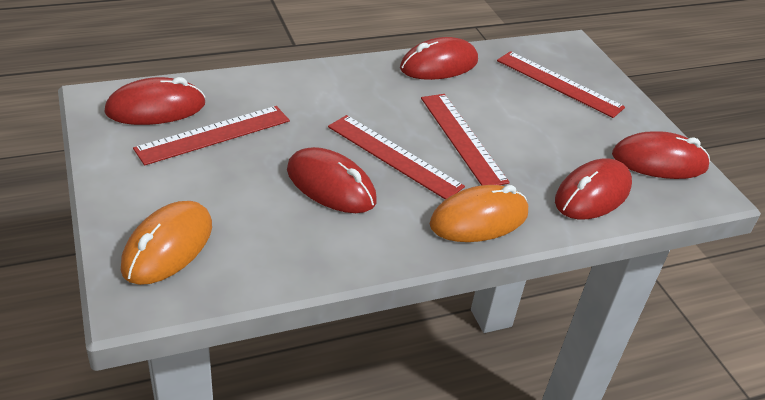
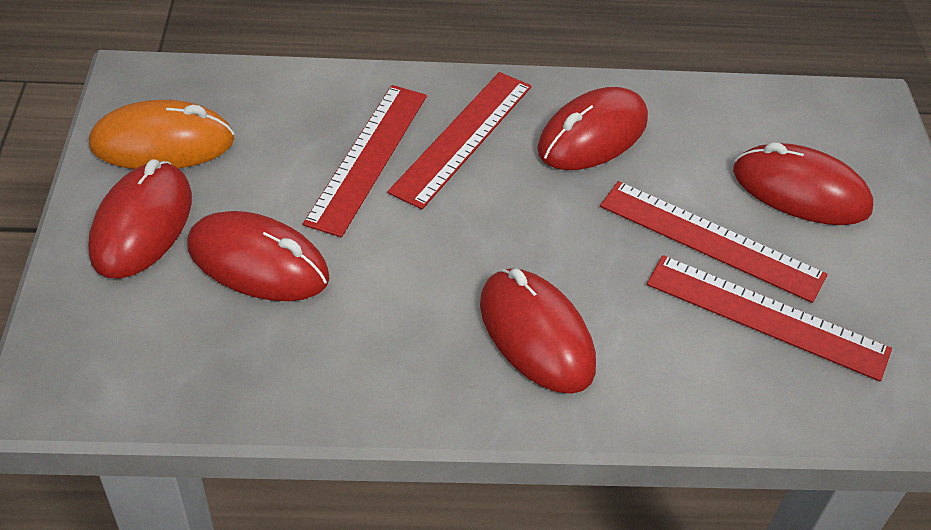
orange mouse: 2 -> 1

